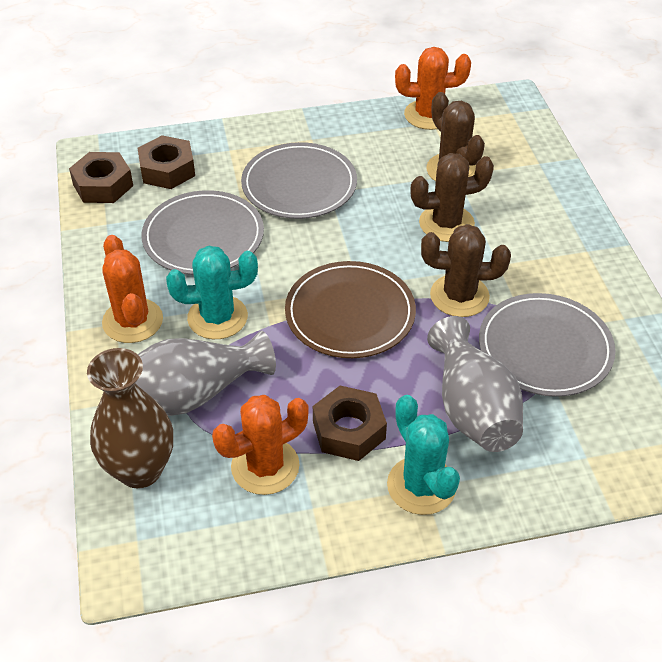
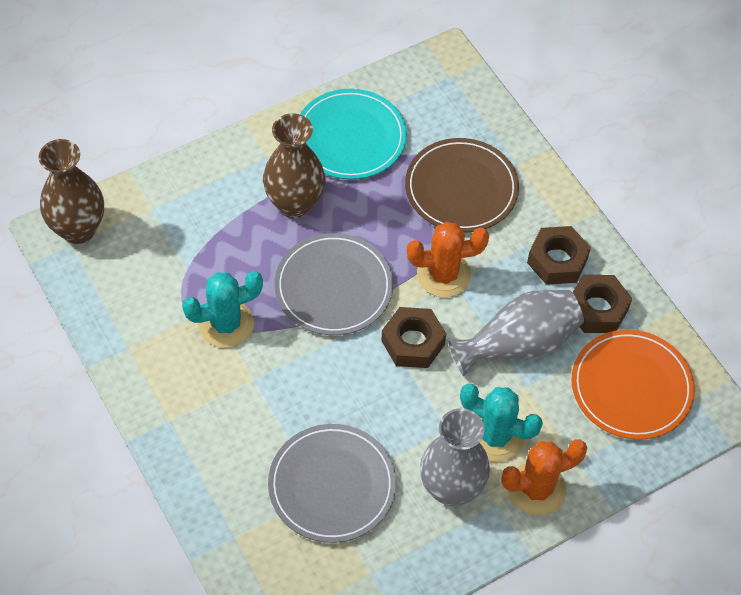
brown cactus: 3 -> 0
brown vase: 1 -> 2
grey plate: 3 -> 2
orange cactus: 3 -> 2
orange plate: 0 -> 1
turquoise plate: 0 -> 1

